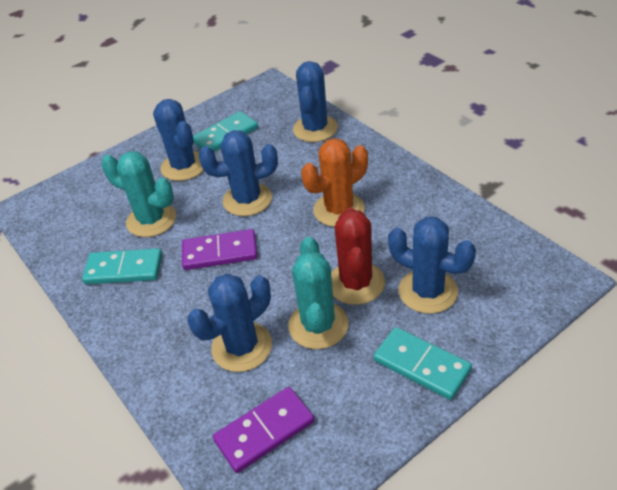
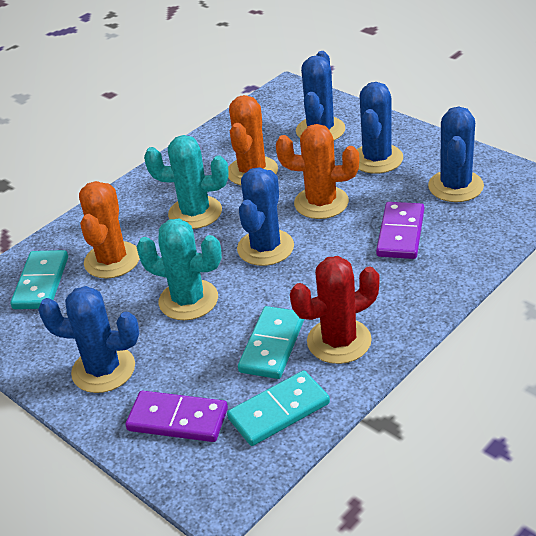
orange cactus: 1 -> 3

